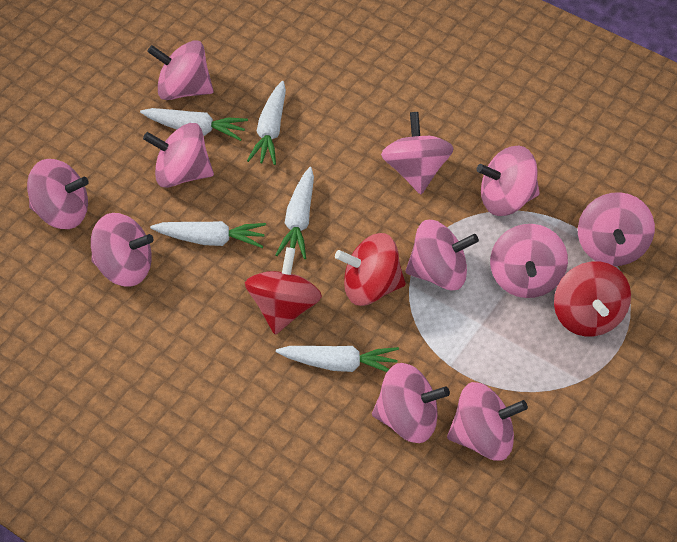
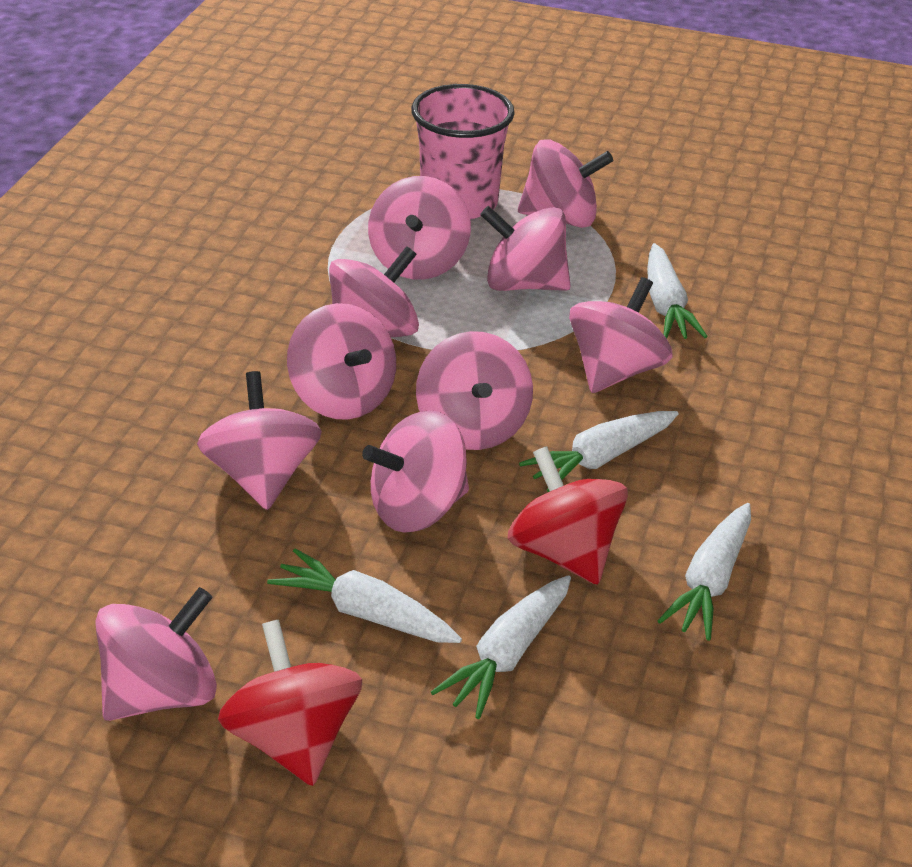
pink cup: 0 -> 1
pink spinning top: 11 -> 10
red spinning top: 3 -> 2

